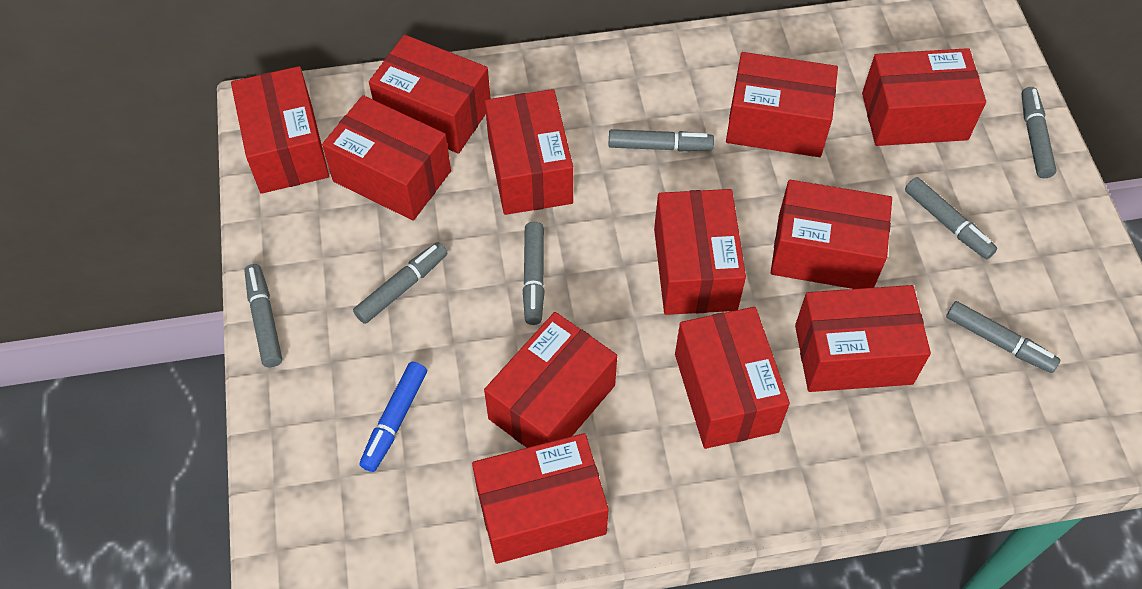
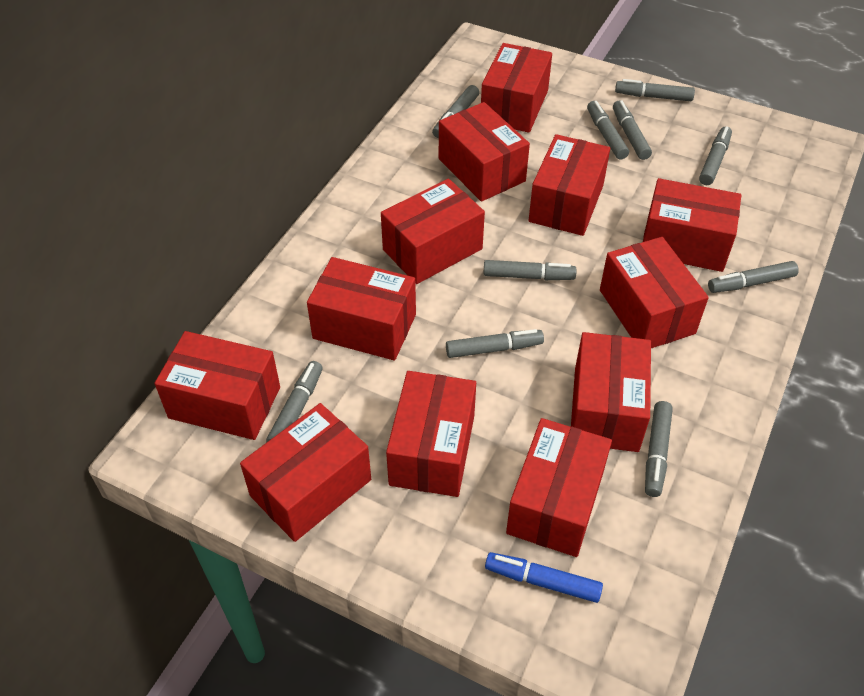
grey marker: 7 -> 10

